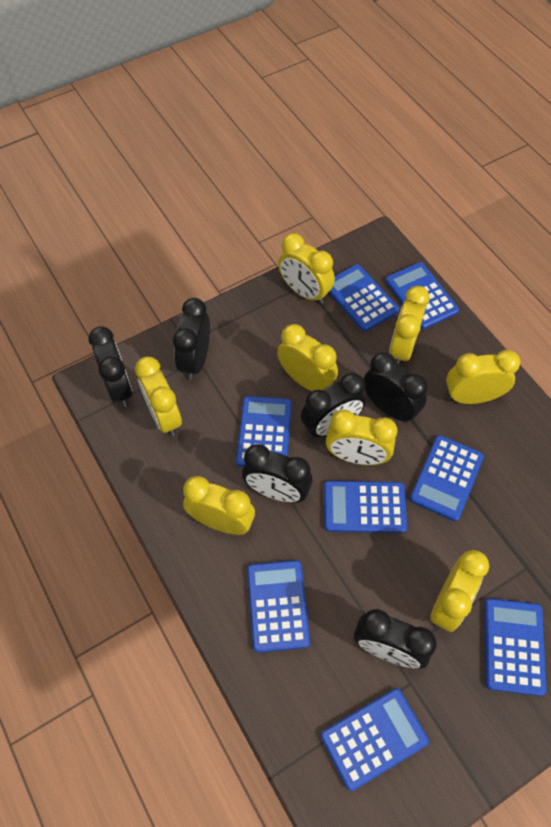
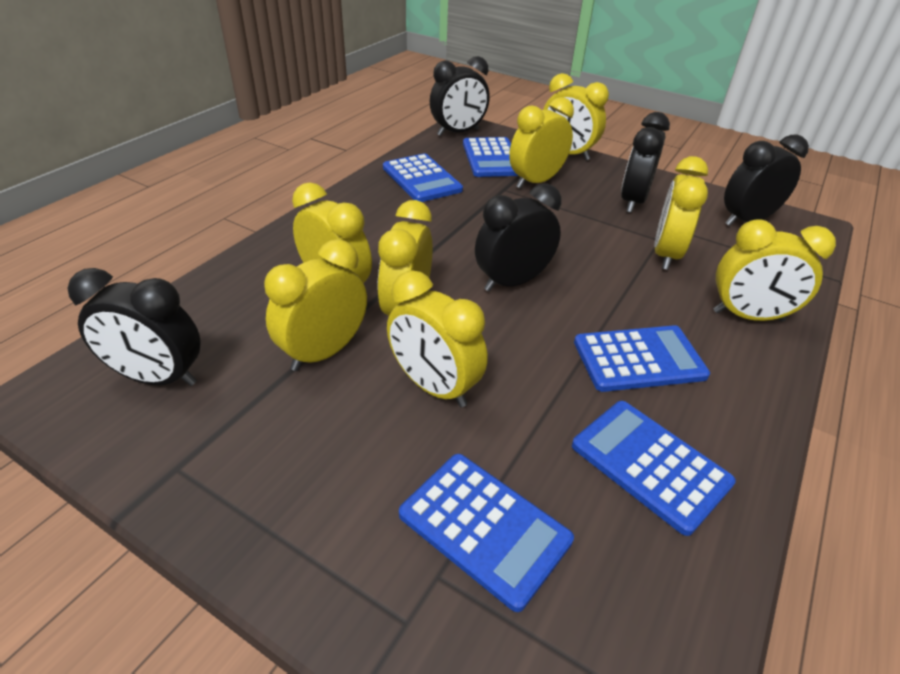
black clock: 6 -> 5
blue calculator: 8 -> 5

